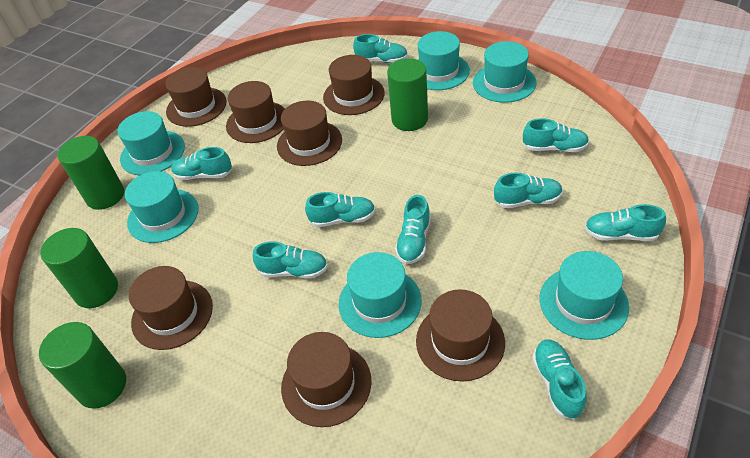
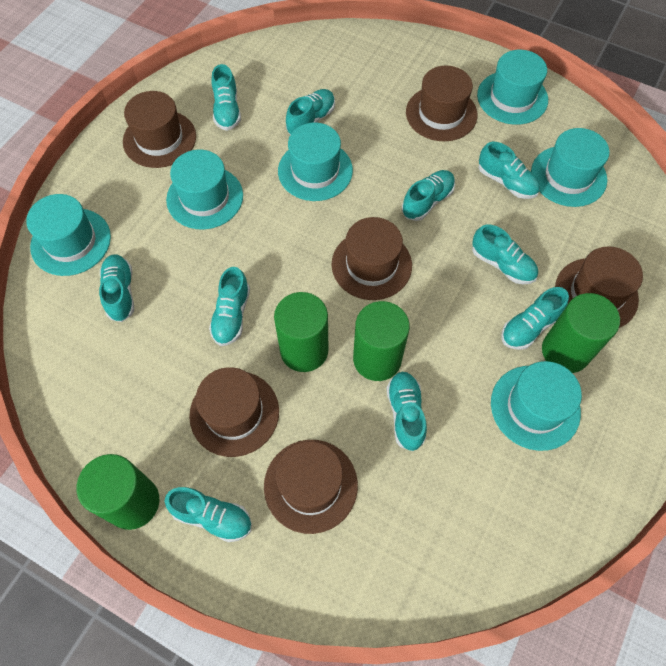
brown hat: 7 -> 6
turquoise shoe: 9 -> 10

